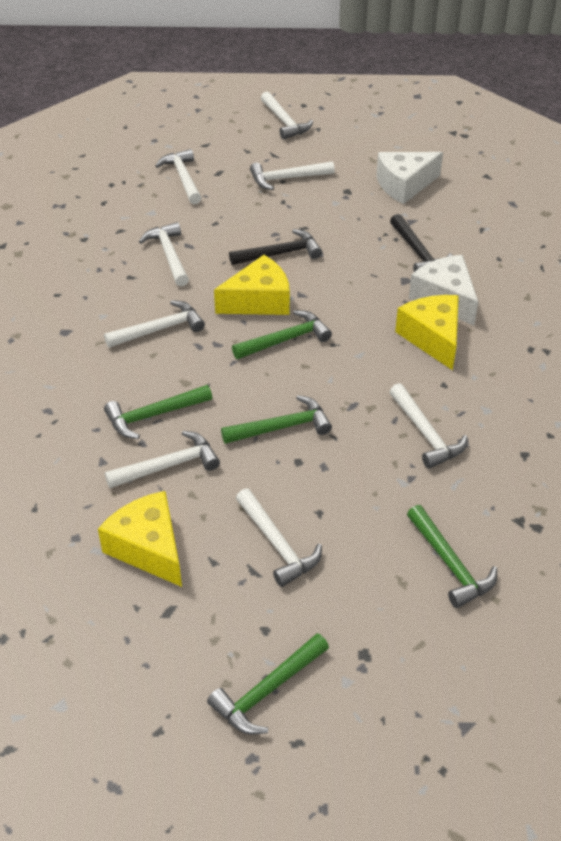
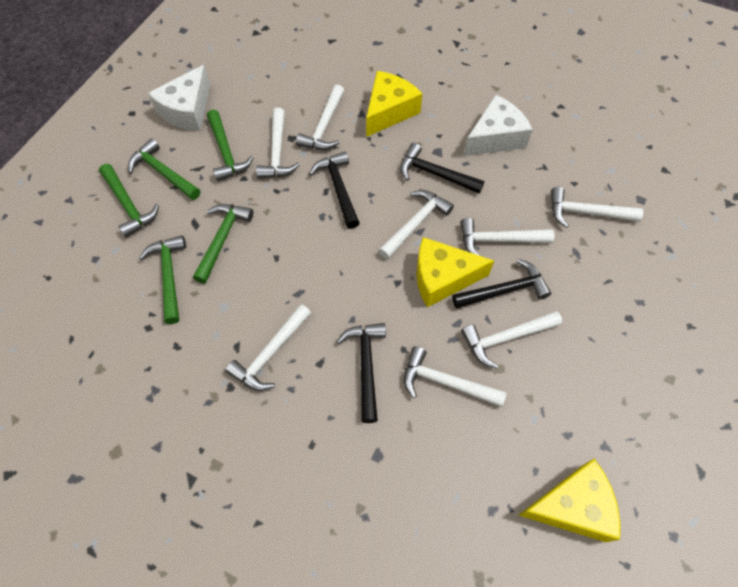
black hammer: 2 -> 4

